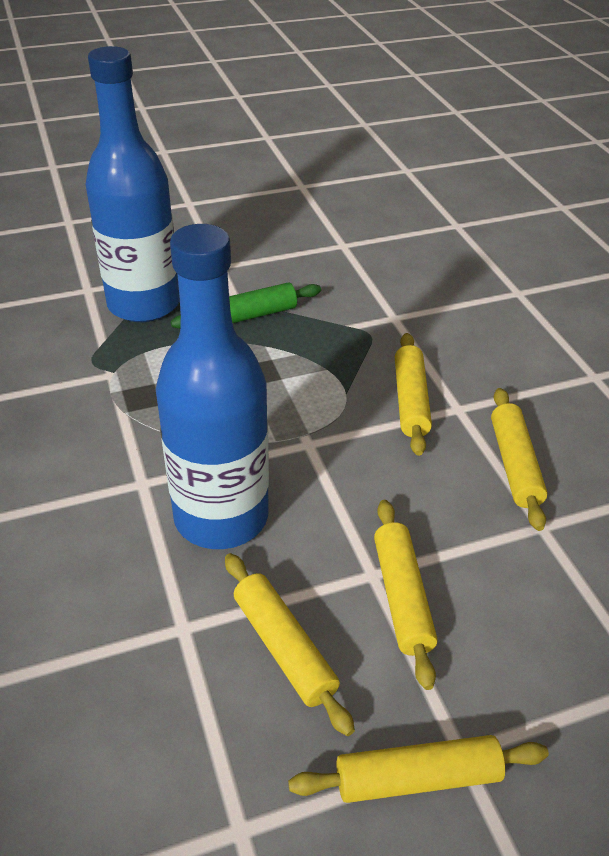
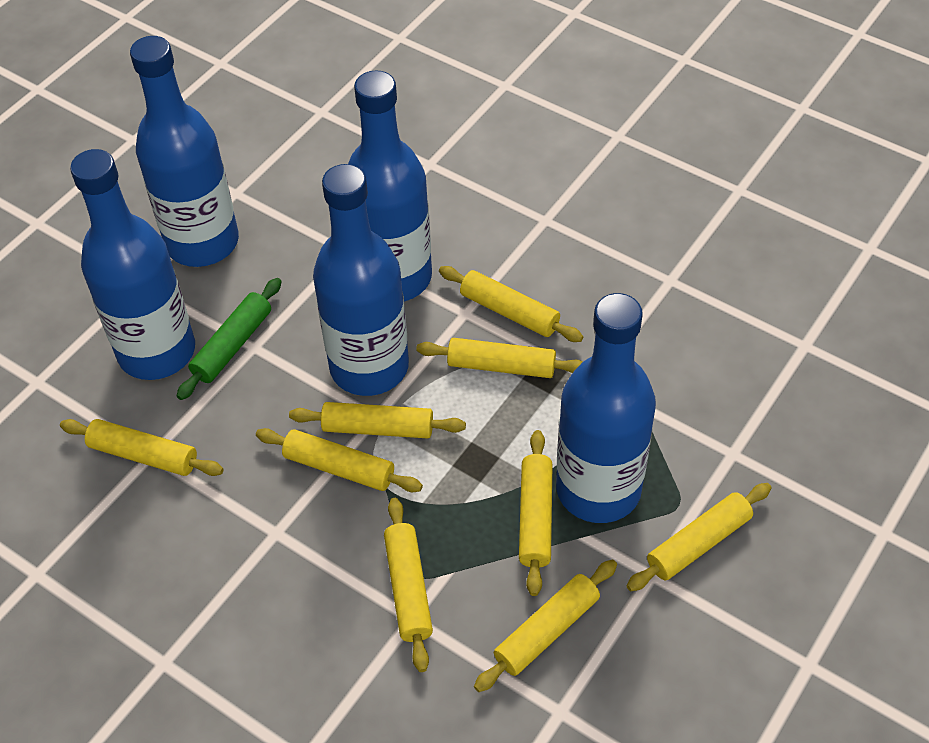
blue bottle: 2 -> 5
yellow rolling pin: 5 -> 9

